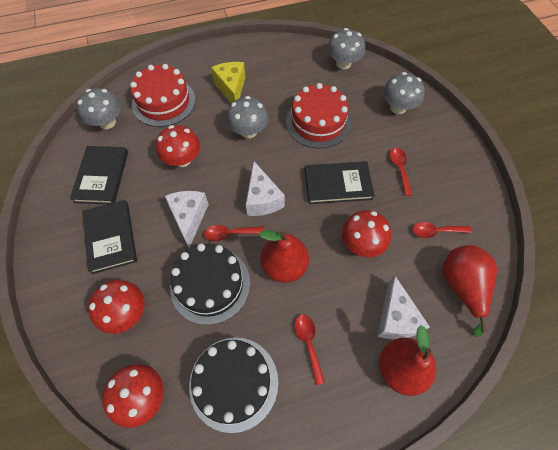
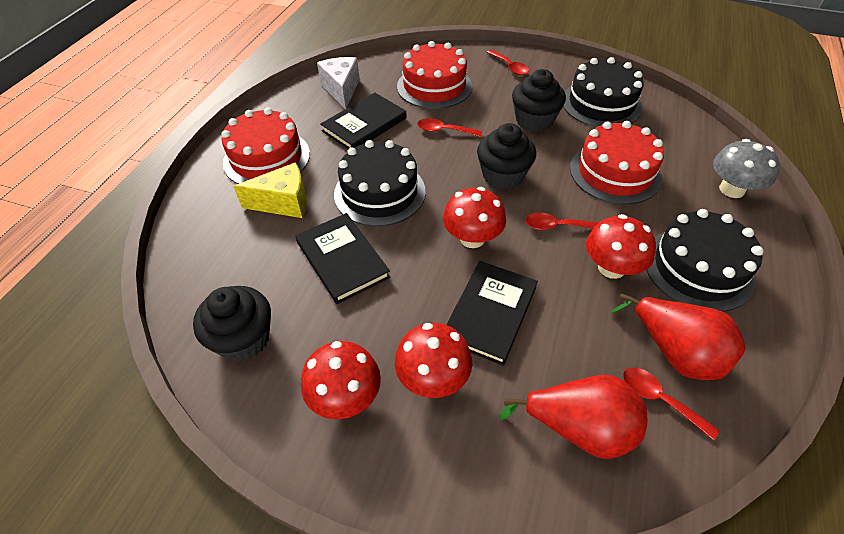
black cake: 2 -> 3
black cupcake: 0 -> 3
grey mushroom: 4 -> 1
red cake: 2 -> 3
red pear: 3 -> 2
white cheese: 3 -> 1

